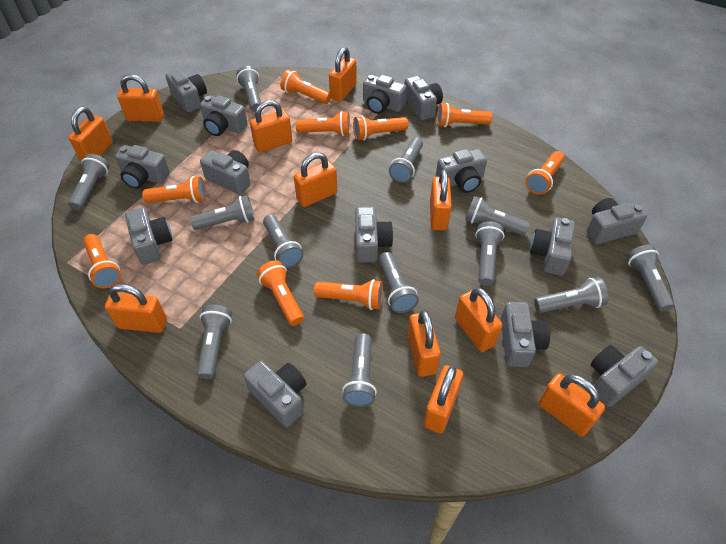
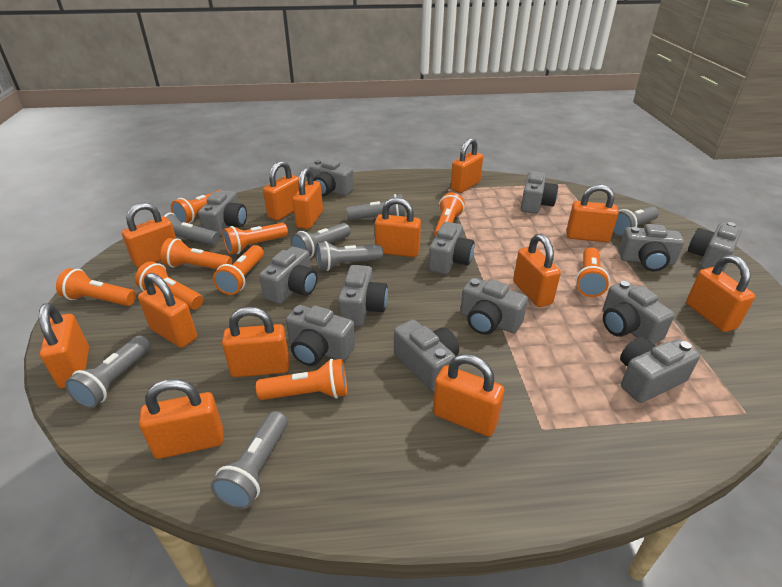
grey camera: 14 -> 13
grey flashlight: 12 -> 7
orange padlock: 11 -> 13

